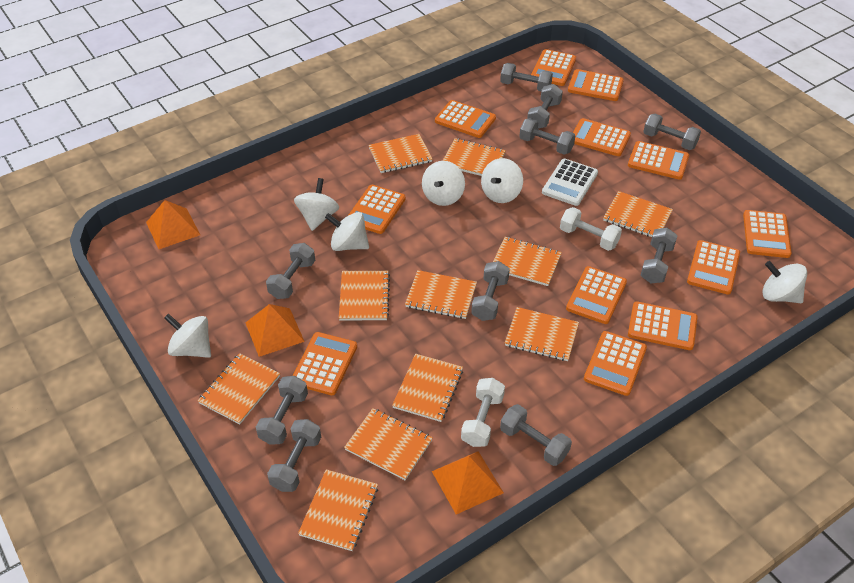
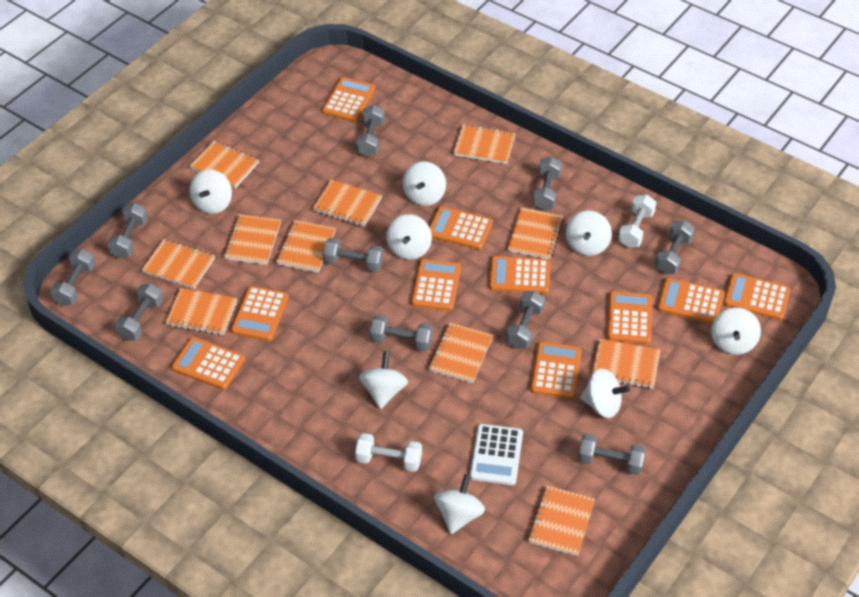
orange calculator: 12 -> 10
orange pyramid: 3 -> 0
white spinning top: 6 -> 8

